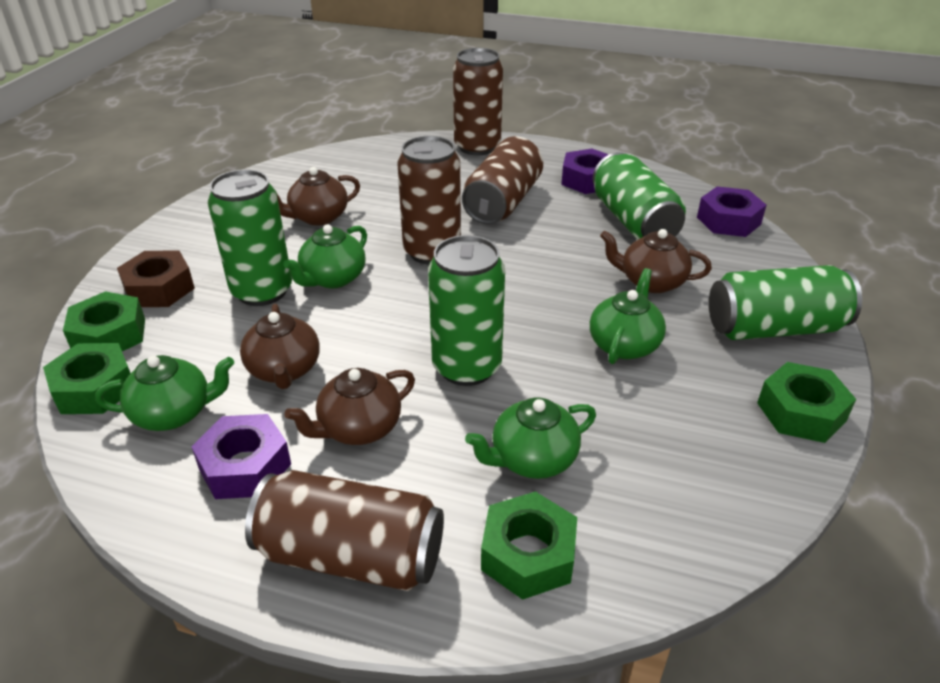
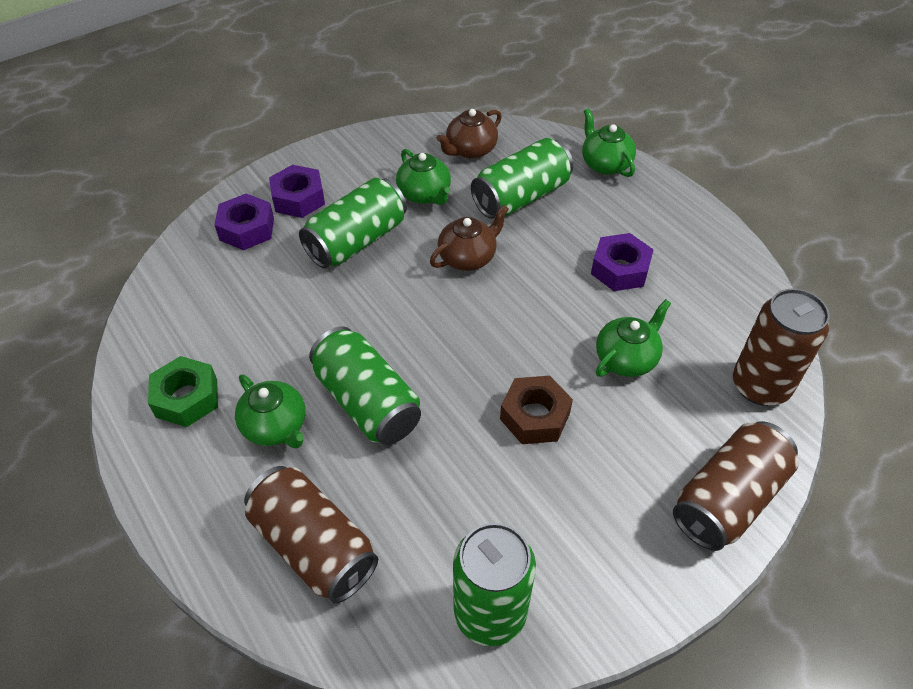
brown can: 4 -> 3
brown teapot: 4 -> 2
green nut: 4 -> 1

